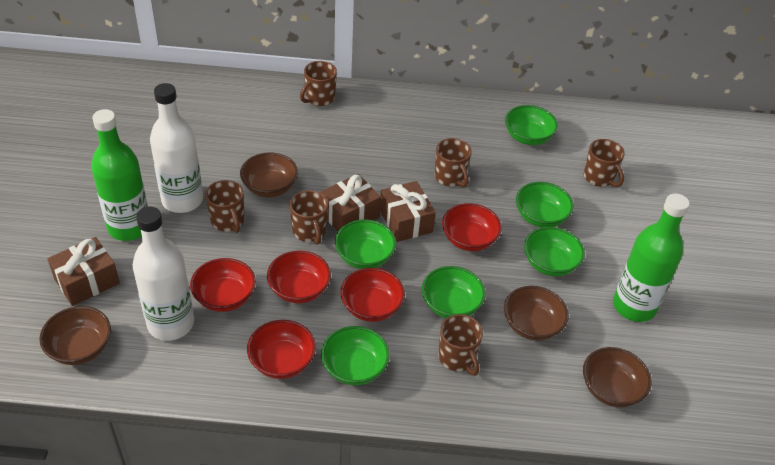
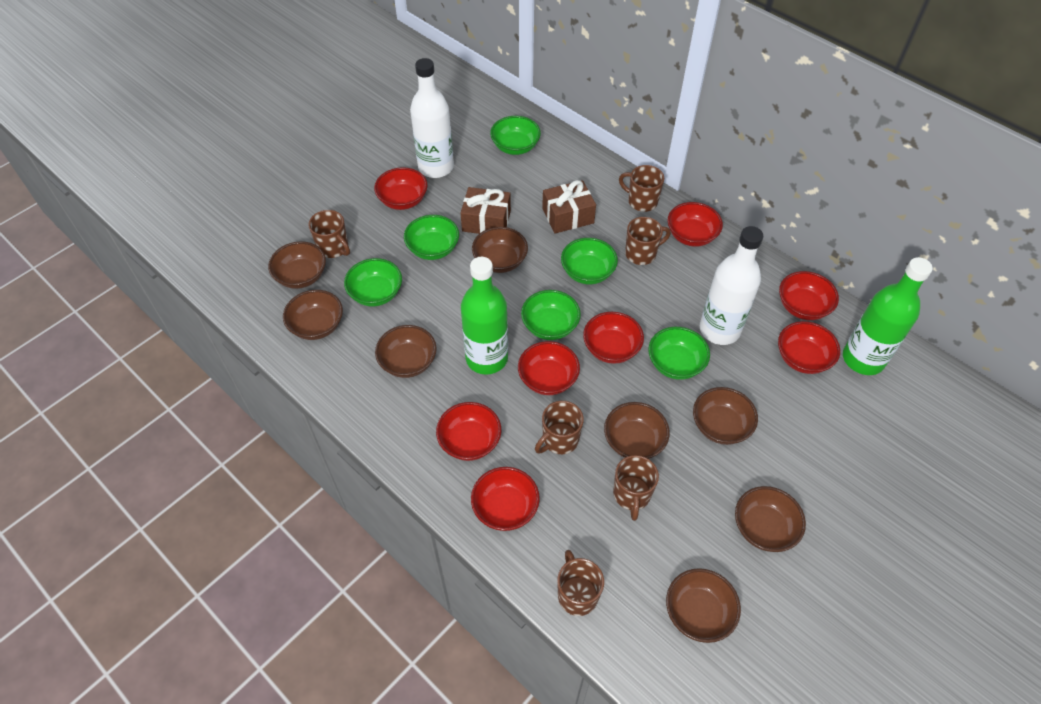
brown bowl: 4 -> 8
brown gift: 3 -> 2
red bowl: 5 -> 8

